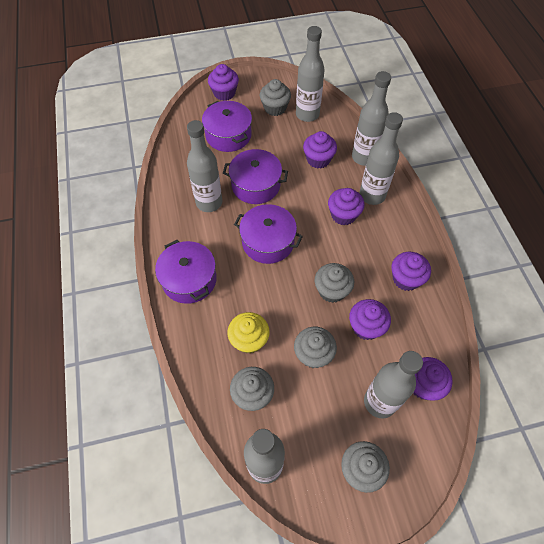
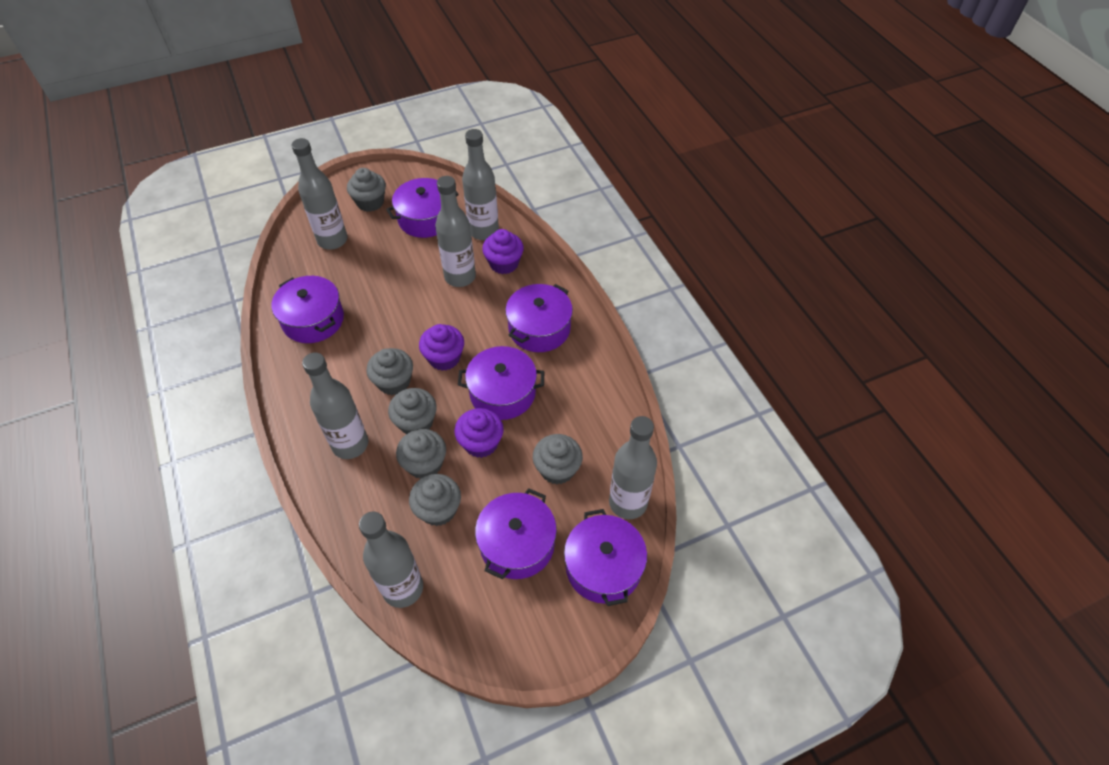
grey cupcake: 5 -> 6
purple cupcake: 6 -> 3
purple pot: 4 -> 6
yellow cupcake: 1 -> 0

